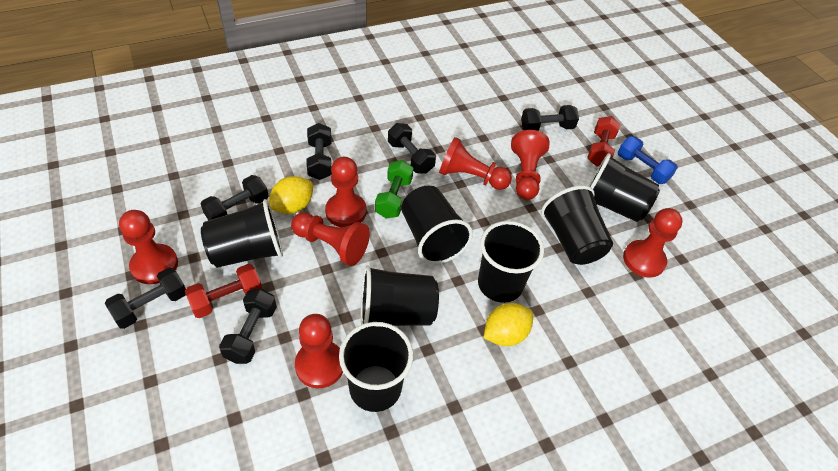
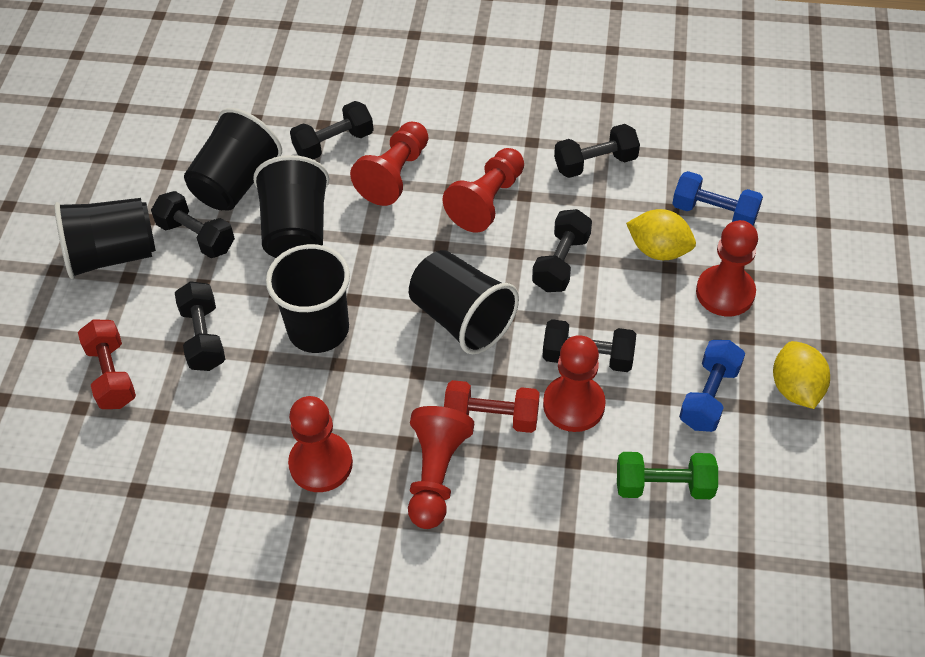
black cup: 7 -> 5
blue dumbbell: 1 -> 2
red pawn: 7 -> 6

